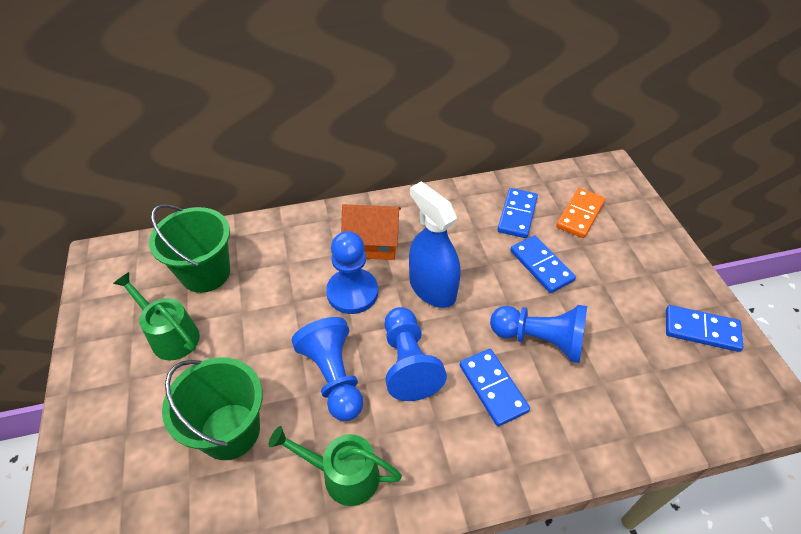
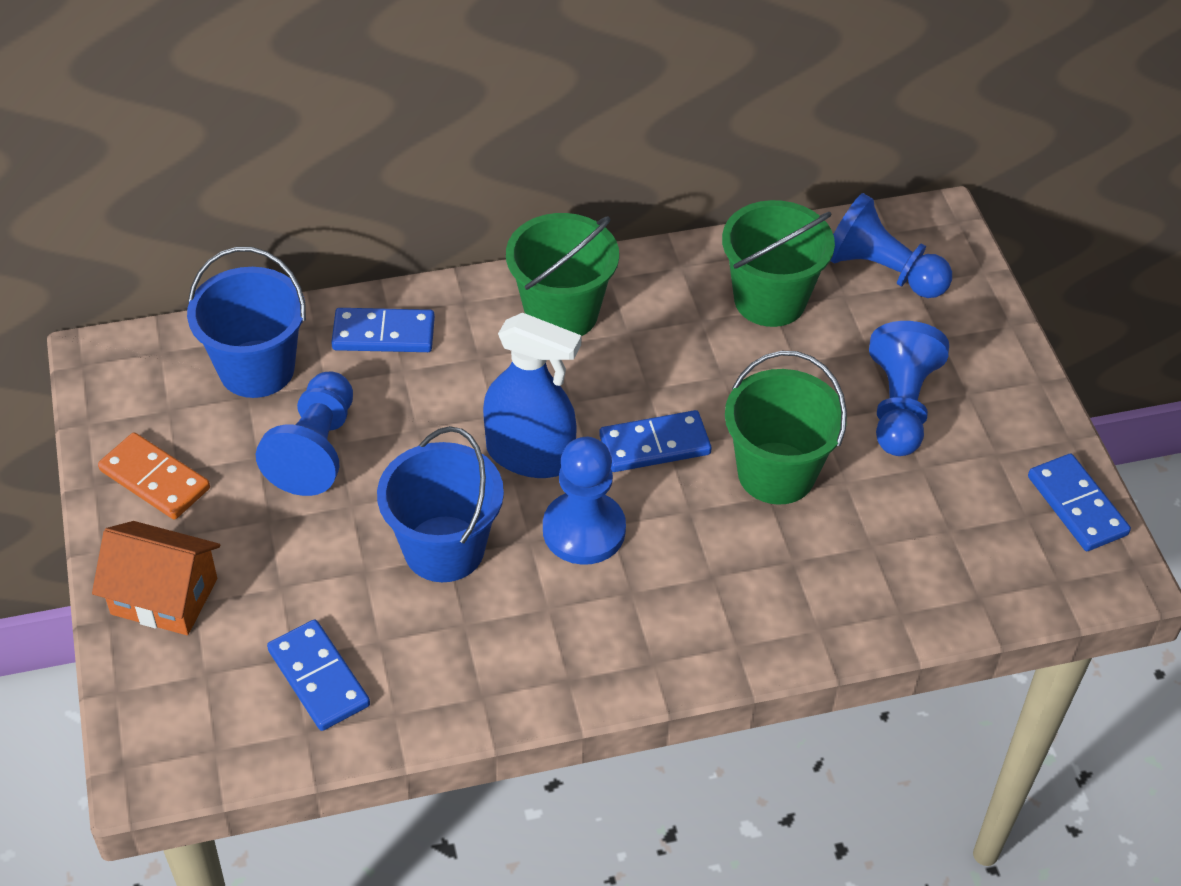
blue bucket: 0 -> 2
green bucket: 2 -> 3
green watering can: 2 -> 0

